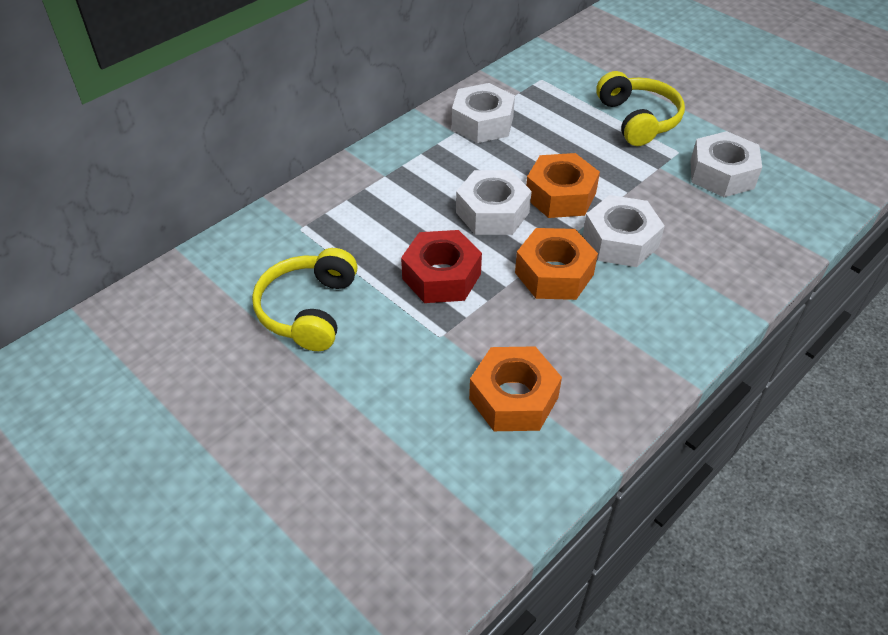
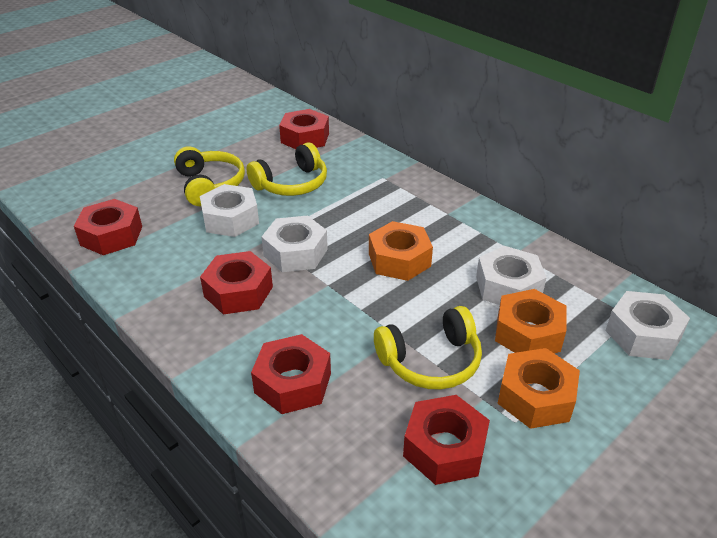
red nut: 1 -> 5
yellow headphones: 2 -> 3

